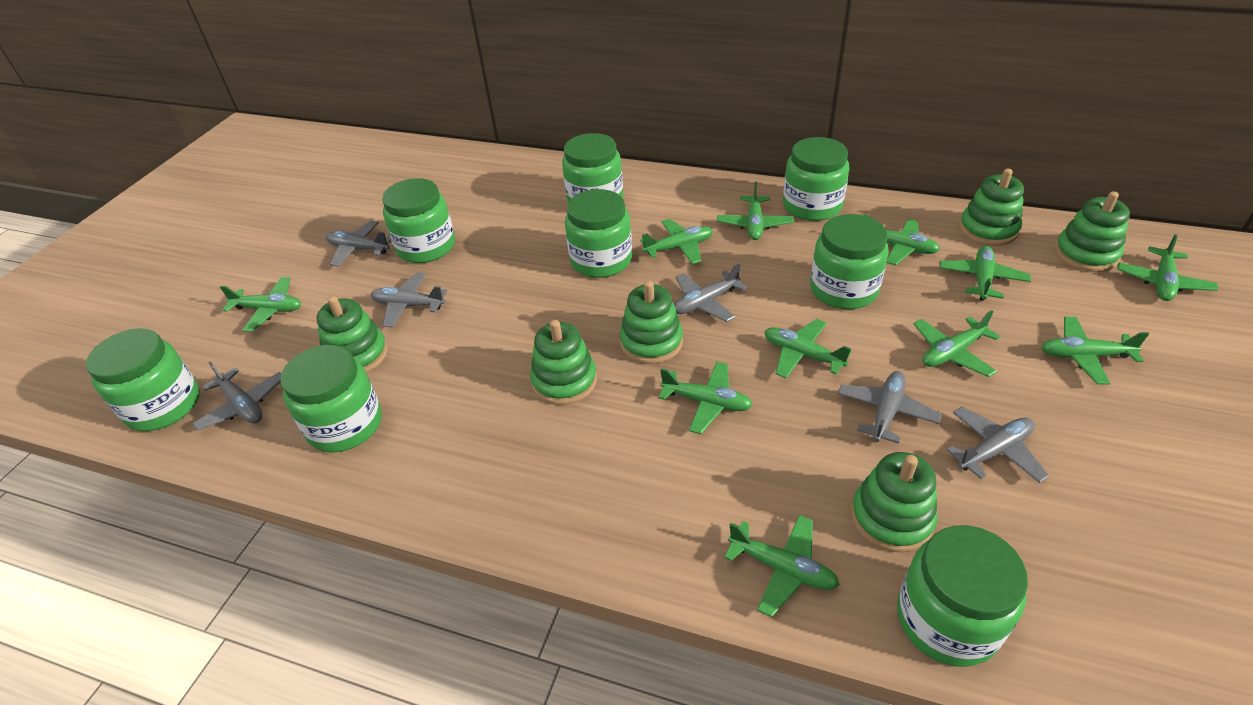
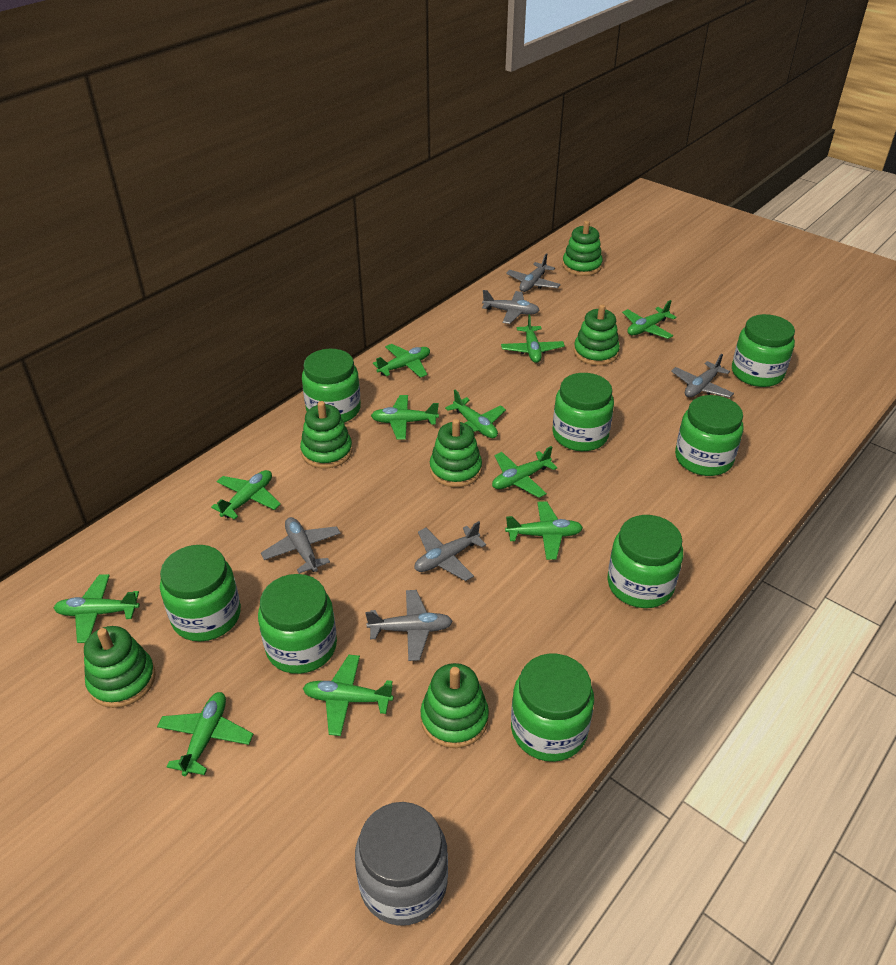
grey jar: 0 -> 1

